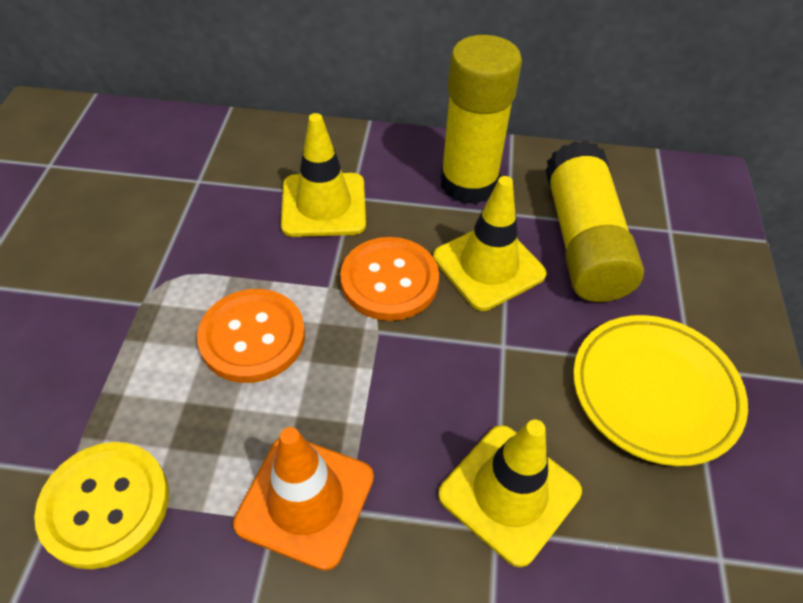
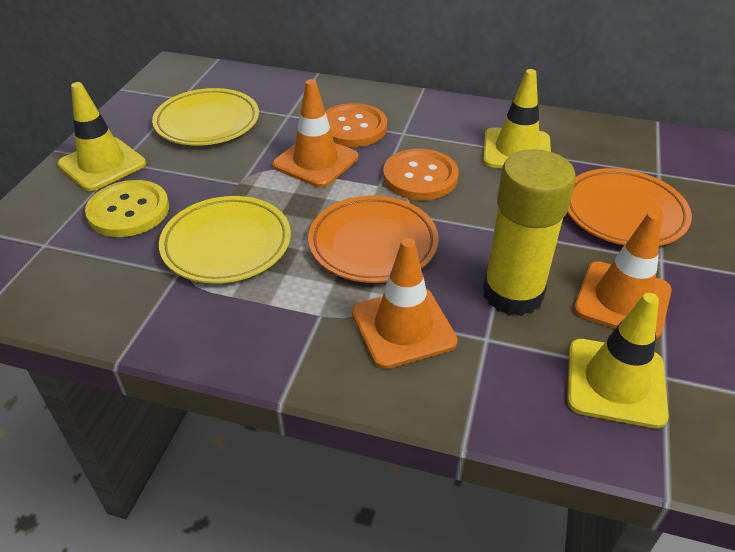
orange plate: 0 -> 2
orange traffic cone: 1 -> 3
yellow glue stick: 2 -> 1
yellow plate: 1 -> 2

